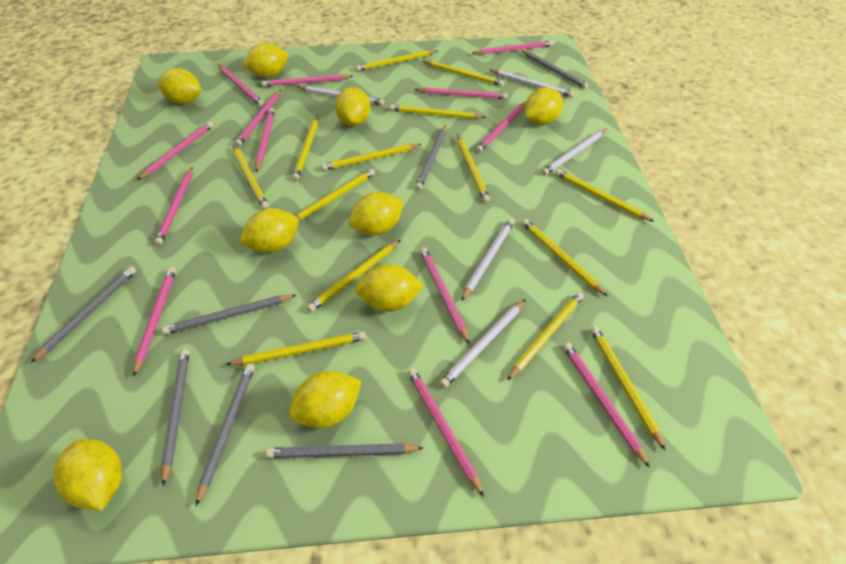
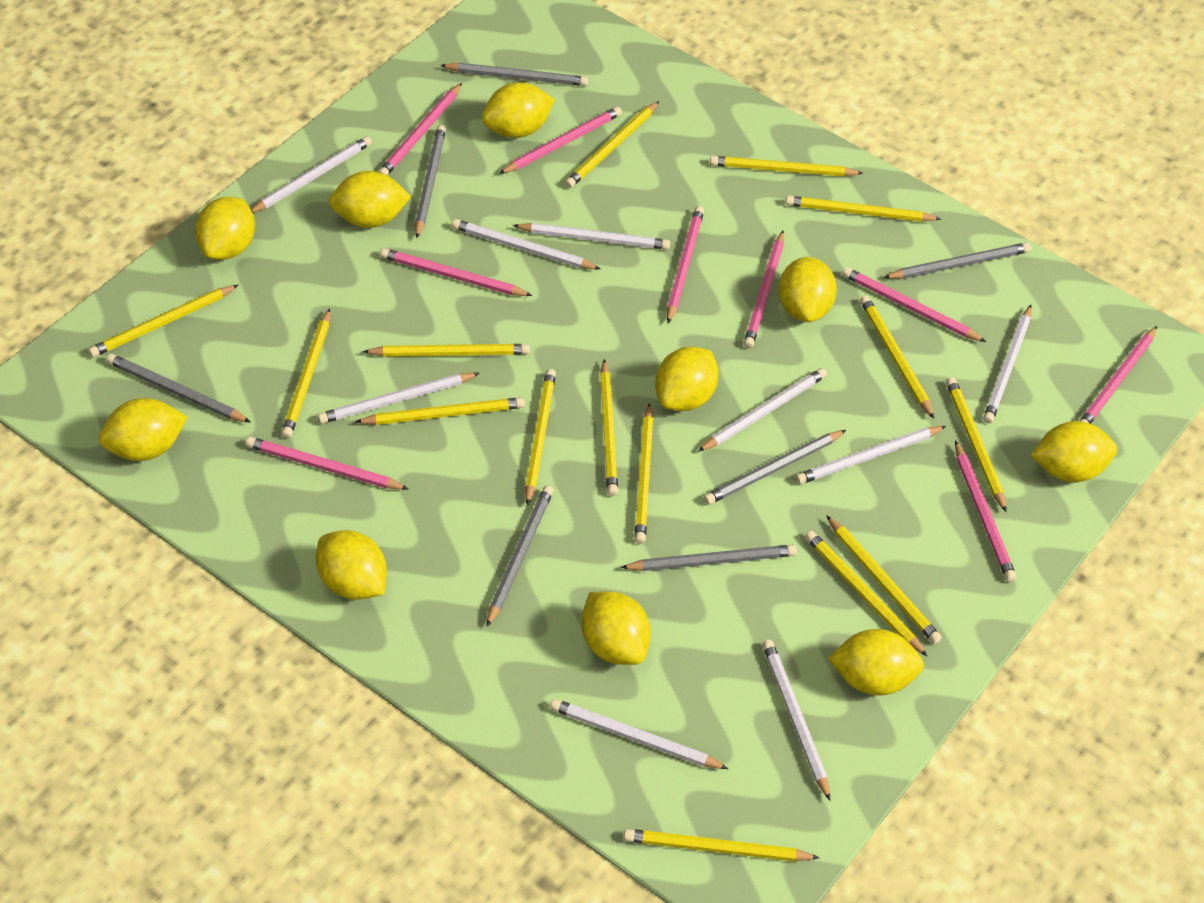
pink pencil: 13 -> 9
white pencil: 5 -> 9
yellow lemon: 9 -> 10
yellow pencil: 14 -> 15

